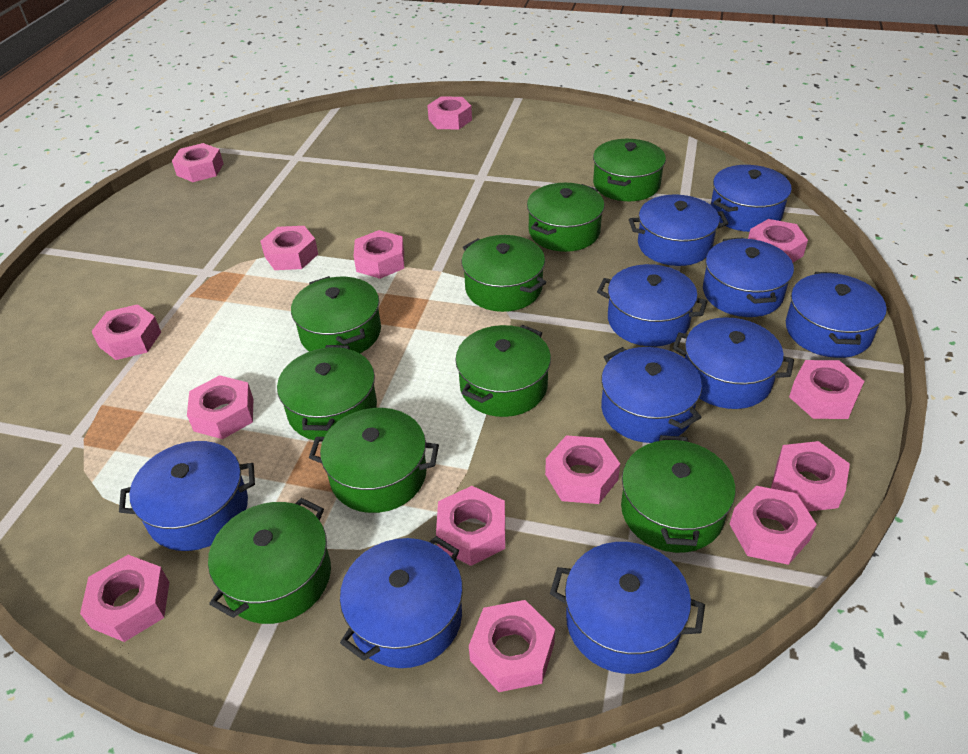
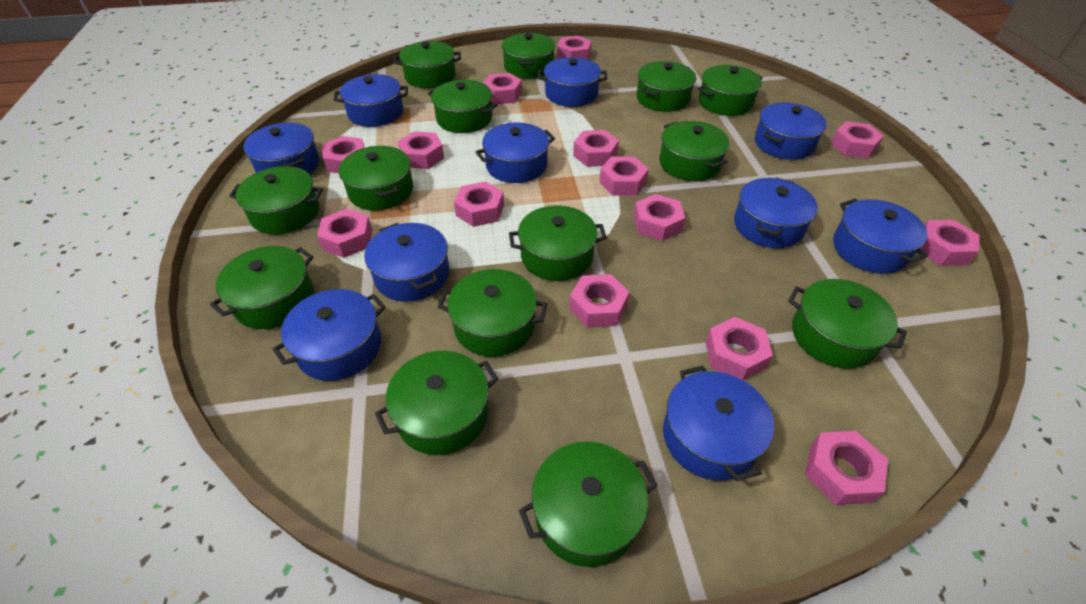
green pot: 9 -> 14

